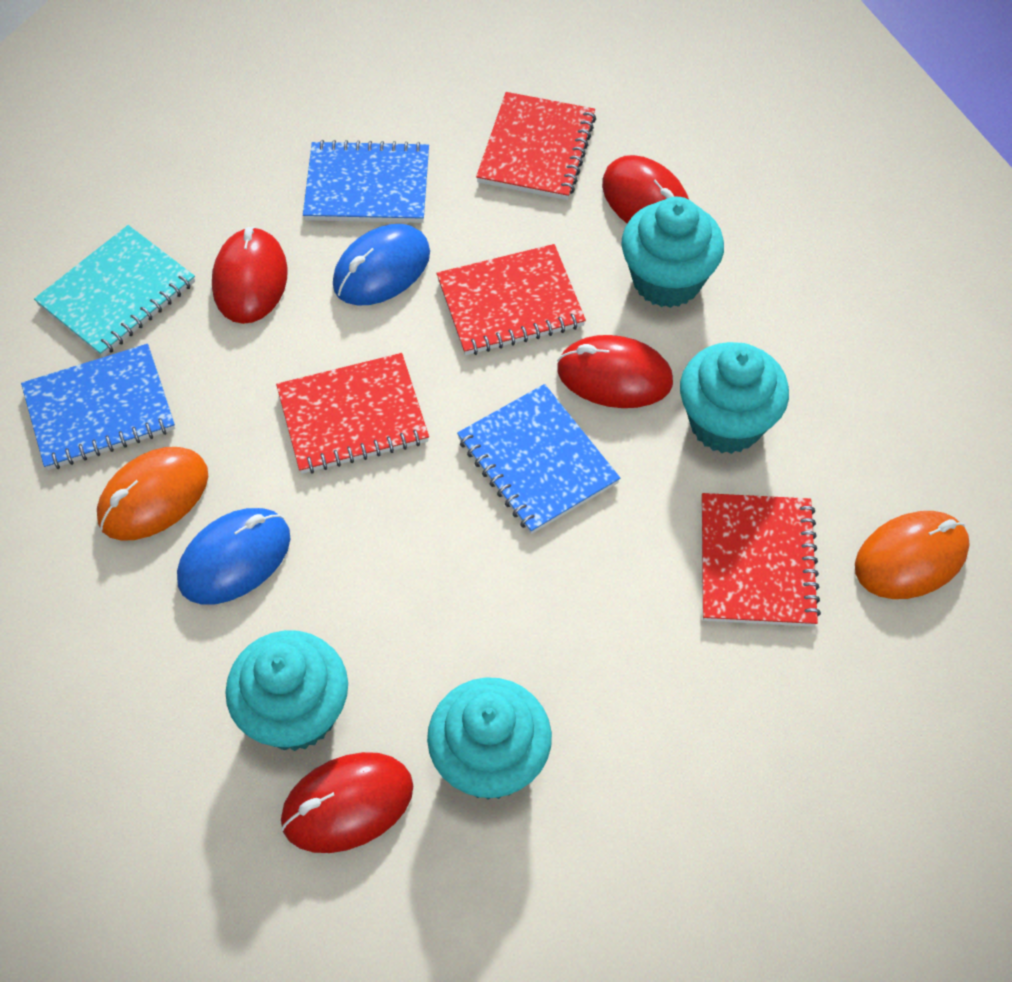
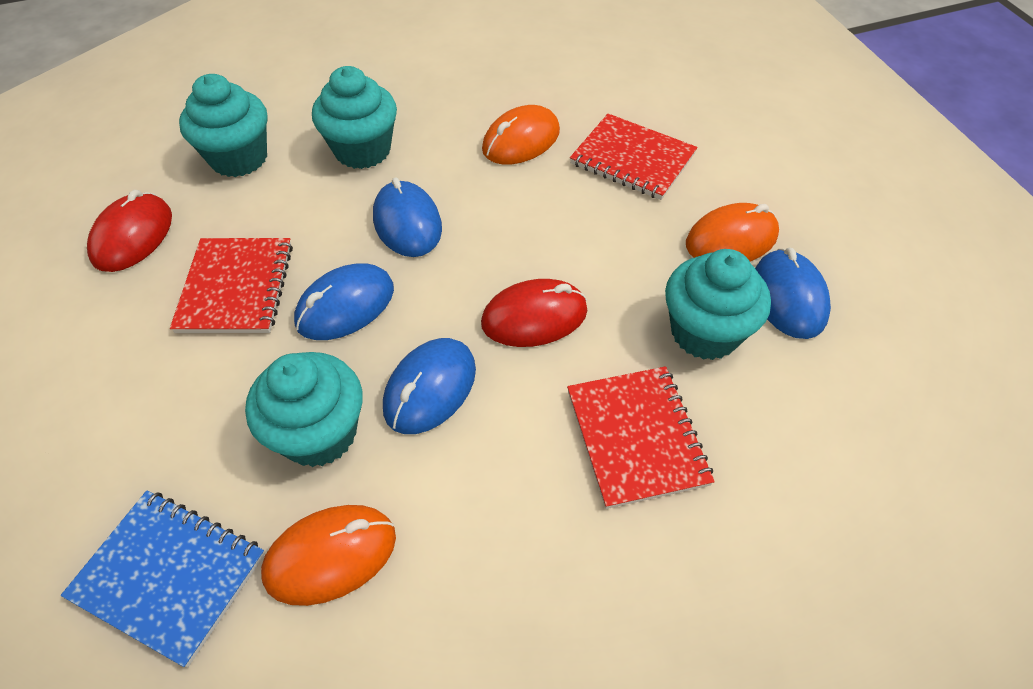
blue mouse: 2 -> 4
blue notebook: 3 -> 1
orange mouse: 2 -> 3
red mouse: 4 -> 2
red notebook: 4 -> 3
turquoise notebook: 1 -> 0

